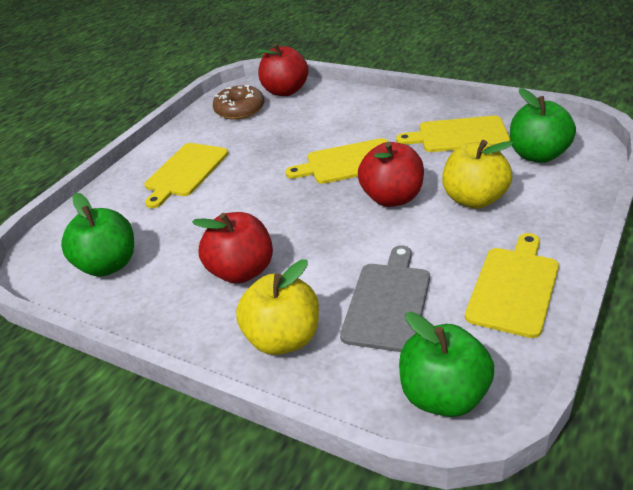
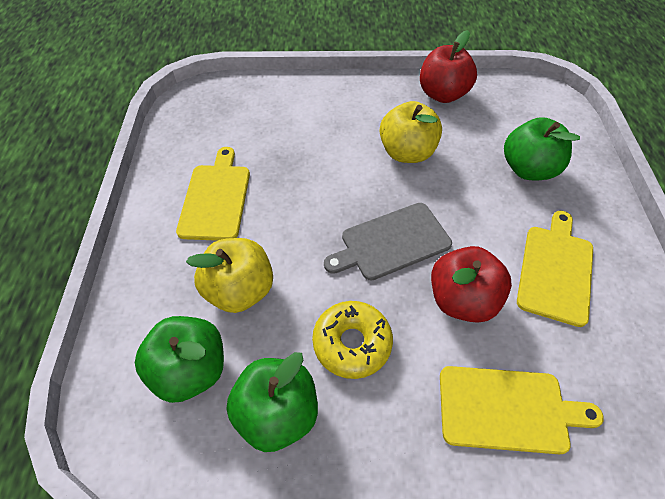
brown donut: 1 -> 0
red apple: 3 -> 2
yellow cutting board: 4 -> 3
yellow donut: 0 -> 1

